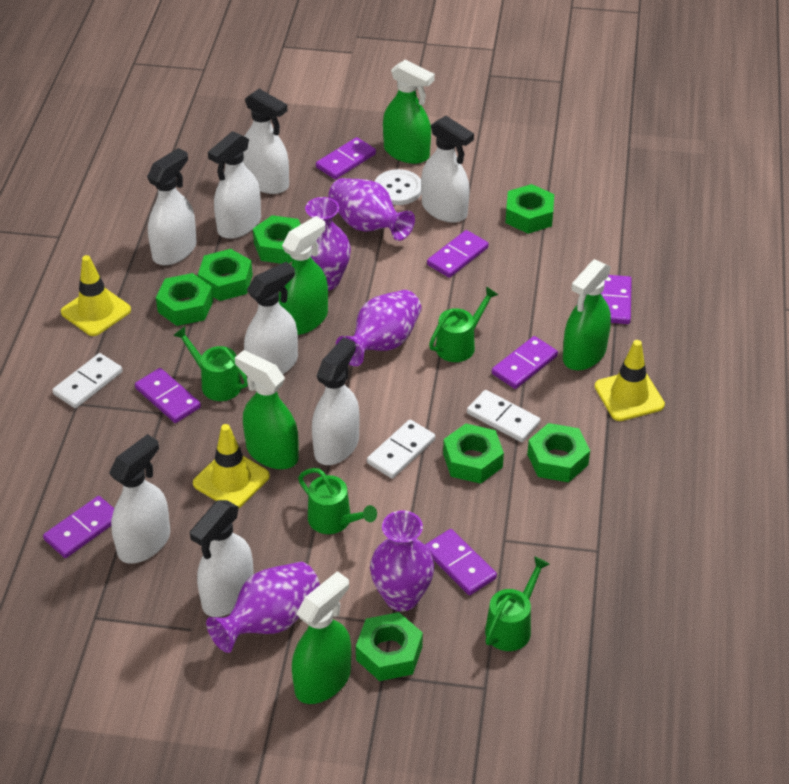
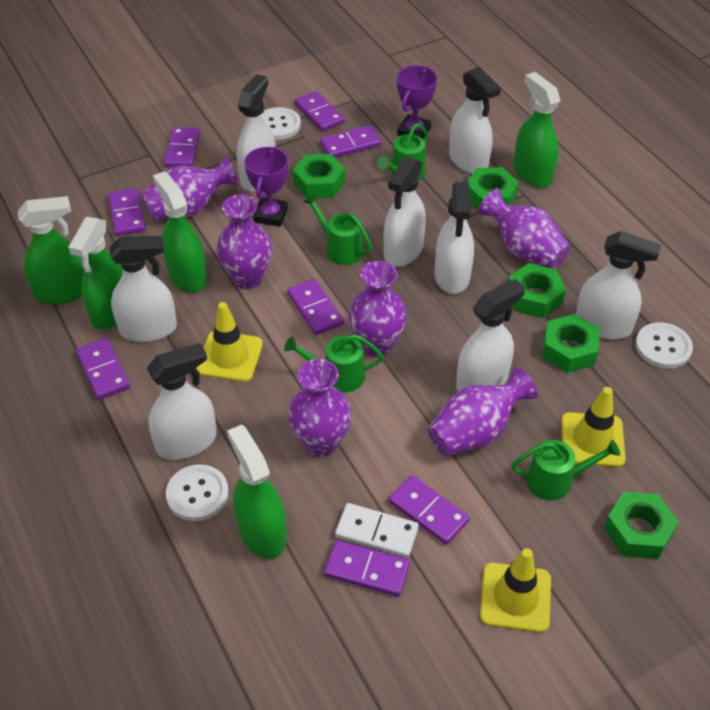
green nut: 7 -> 5
purple domino: 7 -> 8
purple trophy: 0 -> 2
purple vase: 5 -> 6
white button: 1 -> 3
white domino: 3 -> 1

